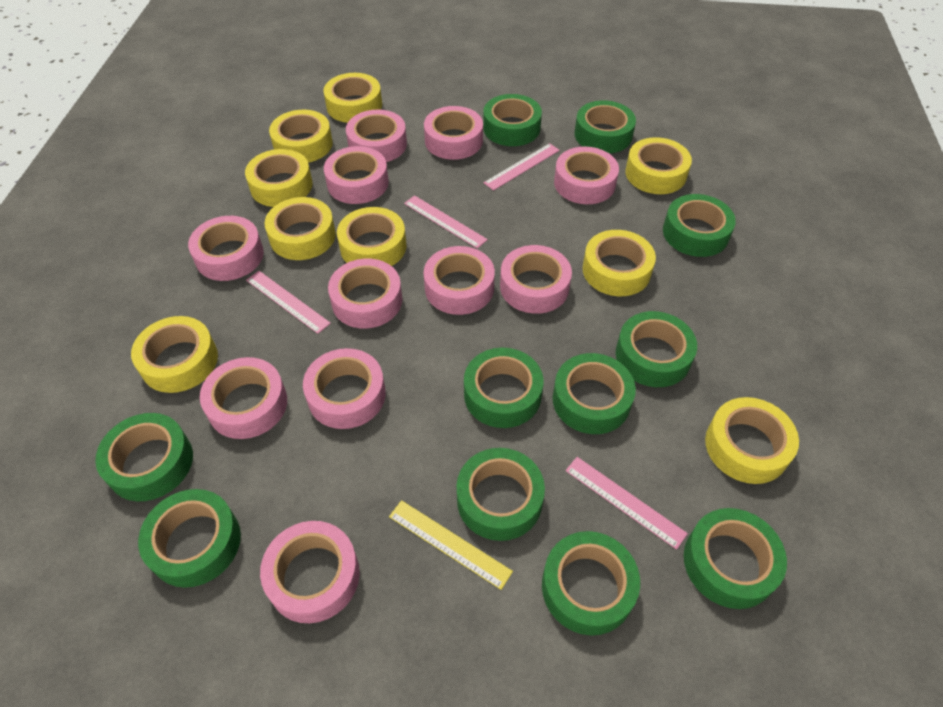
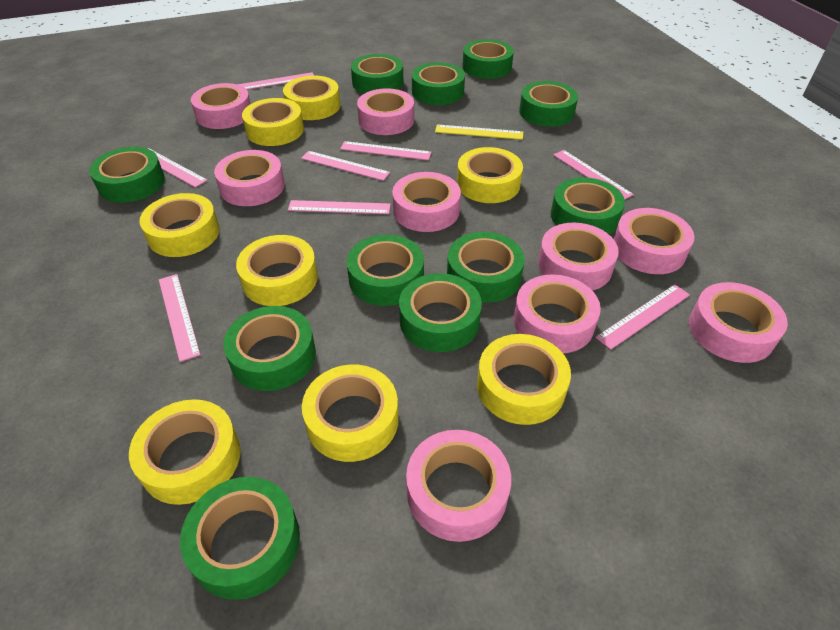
pink ruler: 4 -> 8
pink tape: 11 -> 9
yellow tape: 9 -> 8

